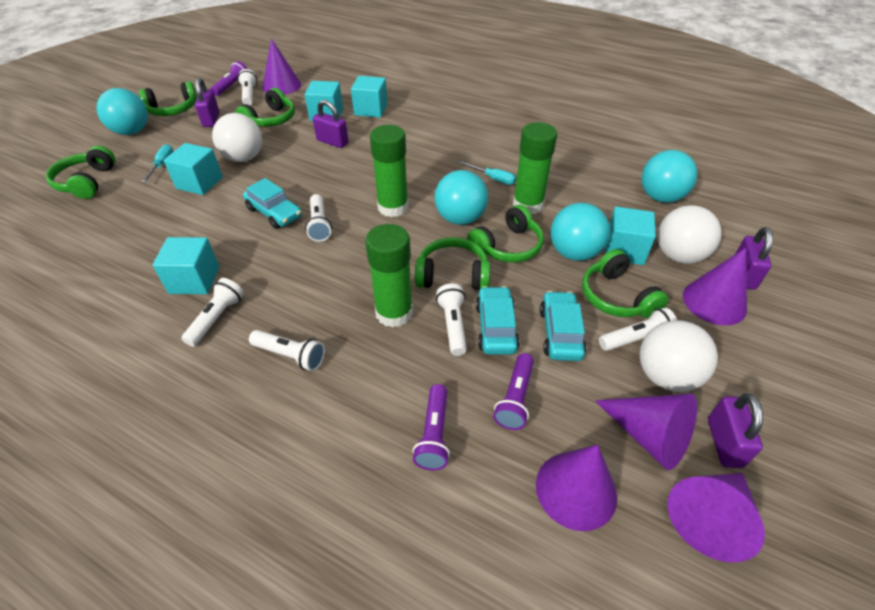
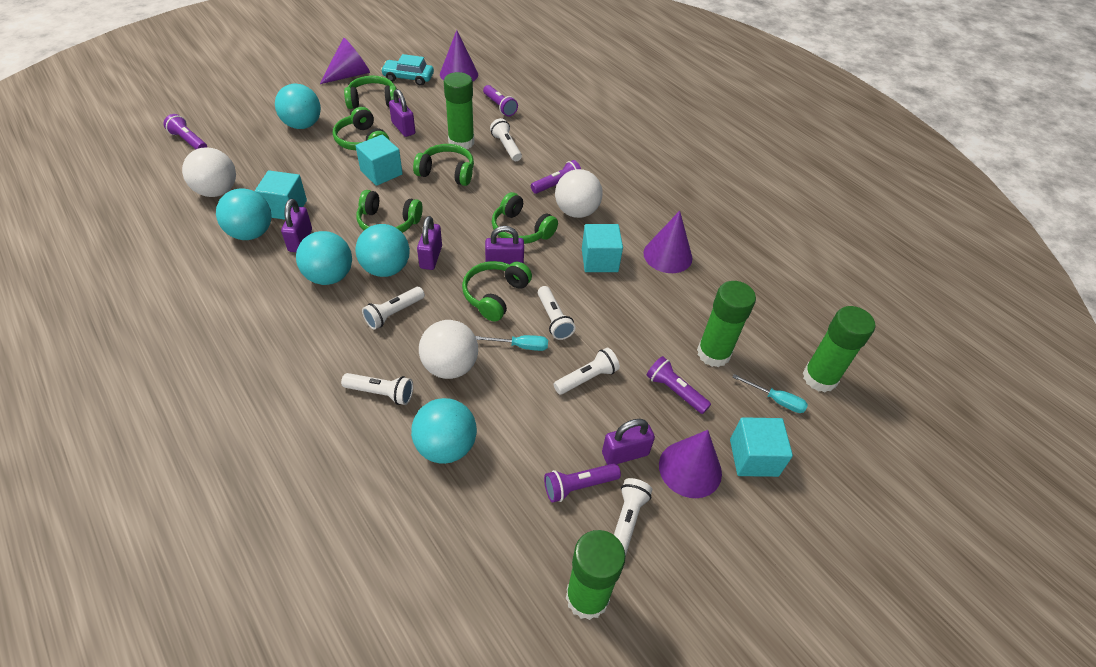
green glue stick: 3 -> 4
purple cone: 5 -> 4
purple flashlight: 3 -> 5
purple padlock: 4 -> 5
turquoise ball: 4 -> 5
turquoise car: 3 -> 1
turquoise cube: 5 -> 4

